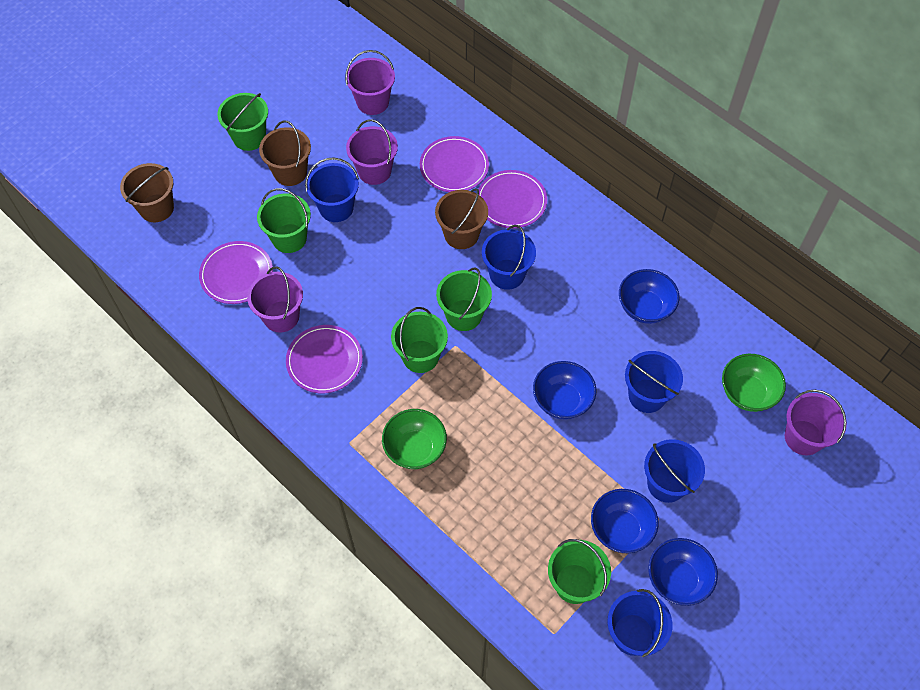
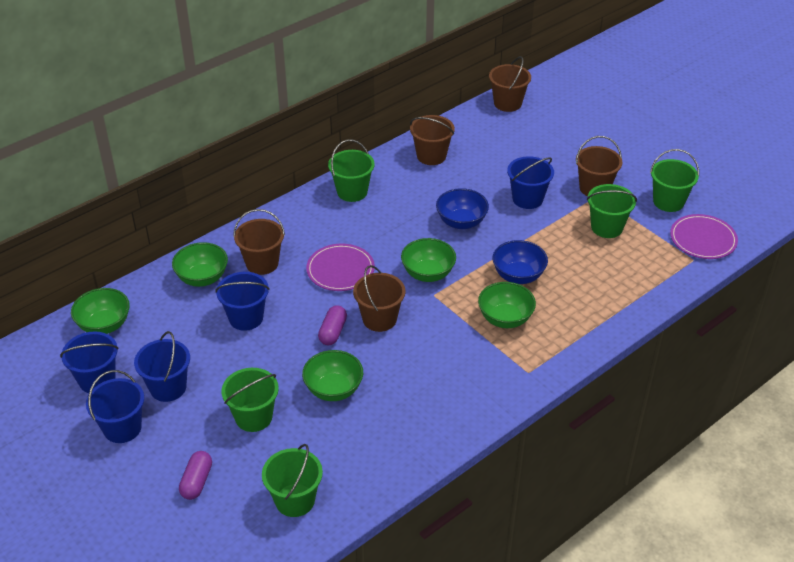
blue bowl: 4 -> 2
brown bucket: 3 -> 5
green bowl: 2 -> 5
purple bucket: 4 -> 0
purple capsule: 0 -> 2
purple plate: 4 -> 2

